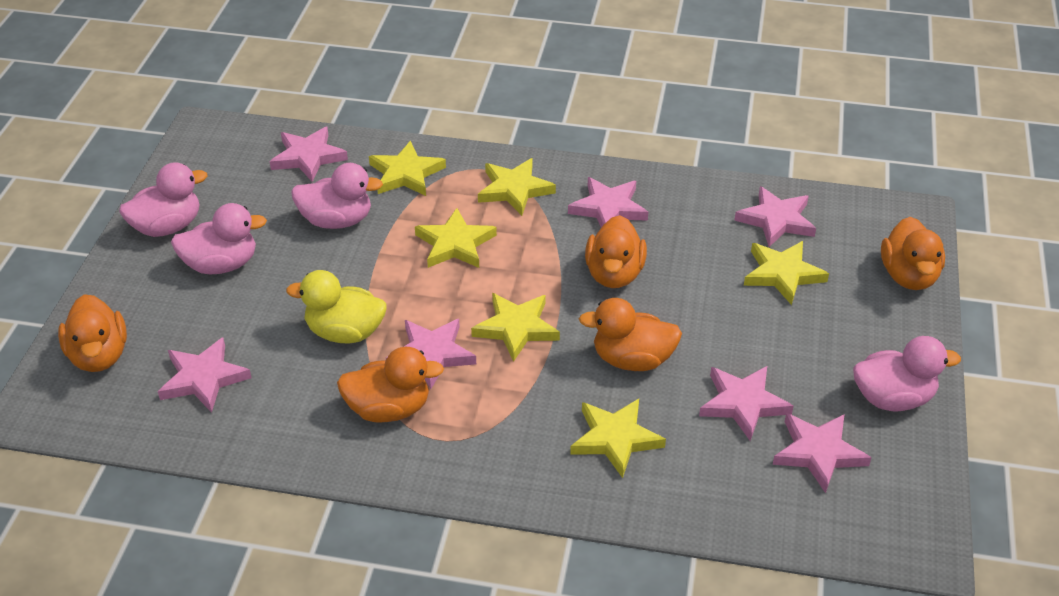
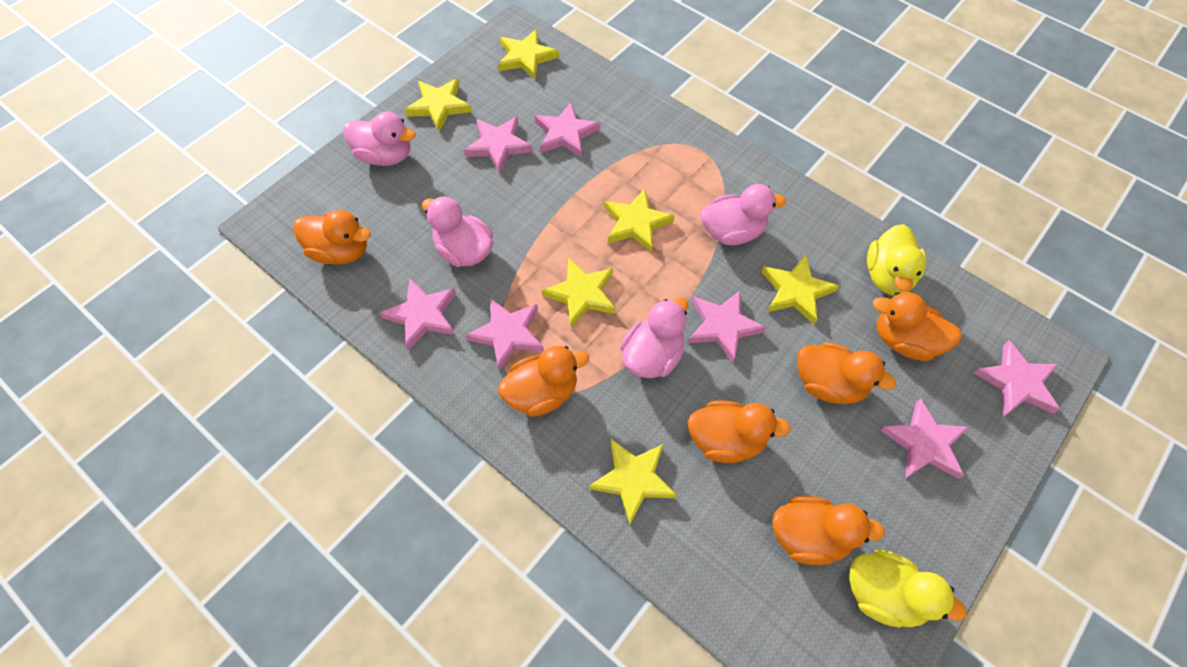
orange duck: 5 -> 6
yellow duck: 1 -> 2

